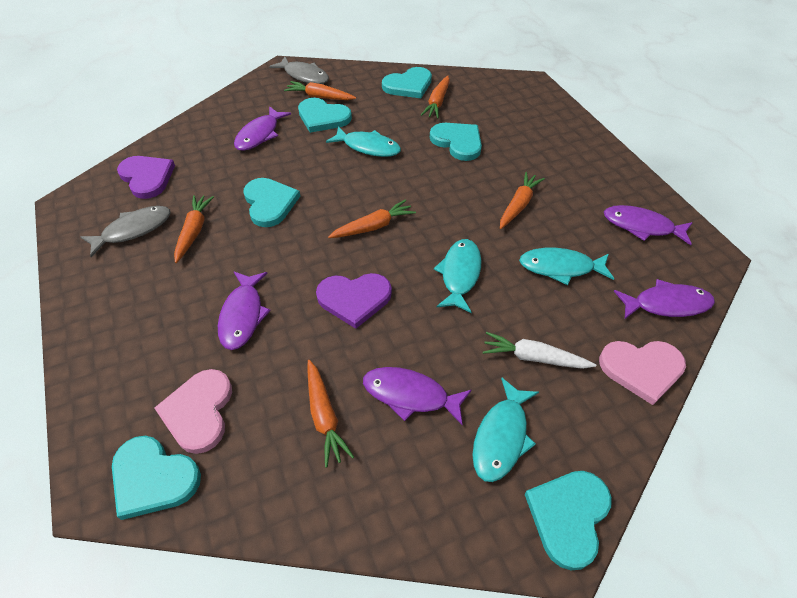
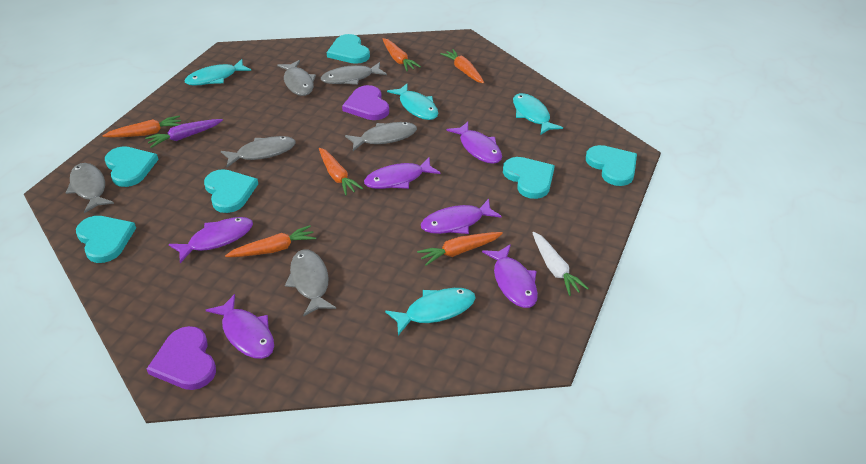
grey fish: 2 -> 6
pink heart: 2 -> 0
purple carrot: 0 -> 1
purple fish: 5 -> 6

